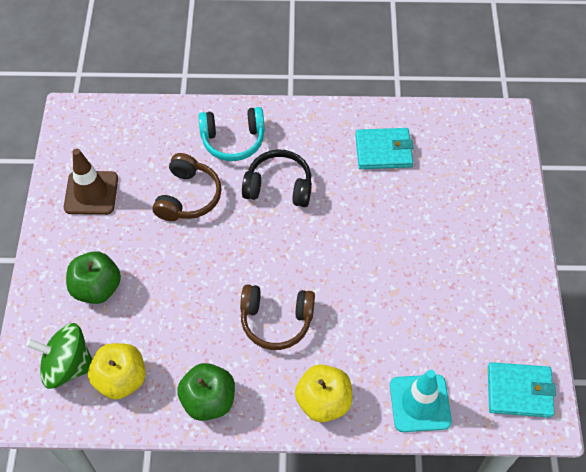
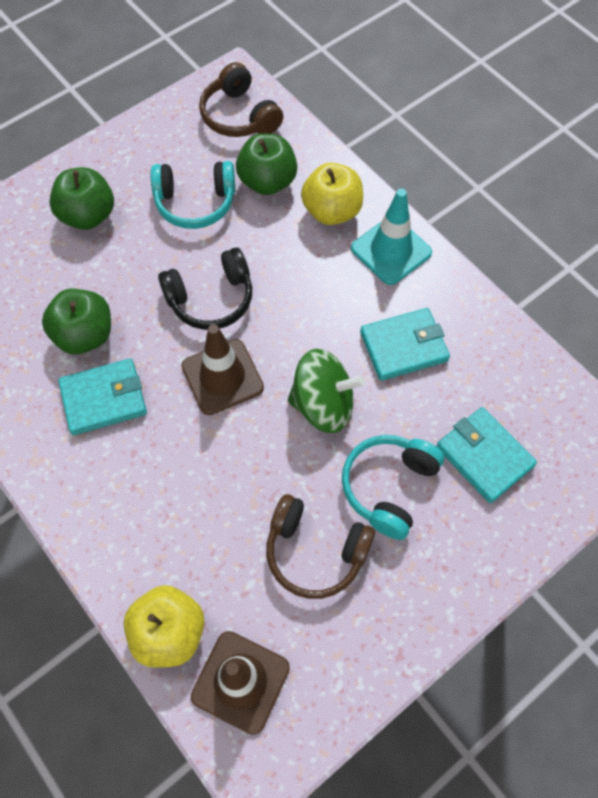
brown traffic cone: 1 -> 2
green apple: 2 -> 3
turquoise headphones: 1 -> 2
turquoise wallet: 2 -> 3

